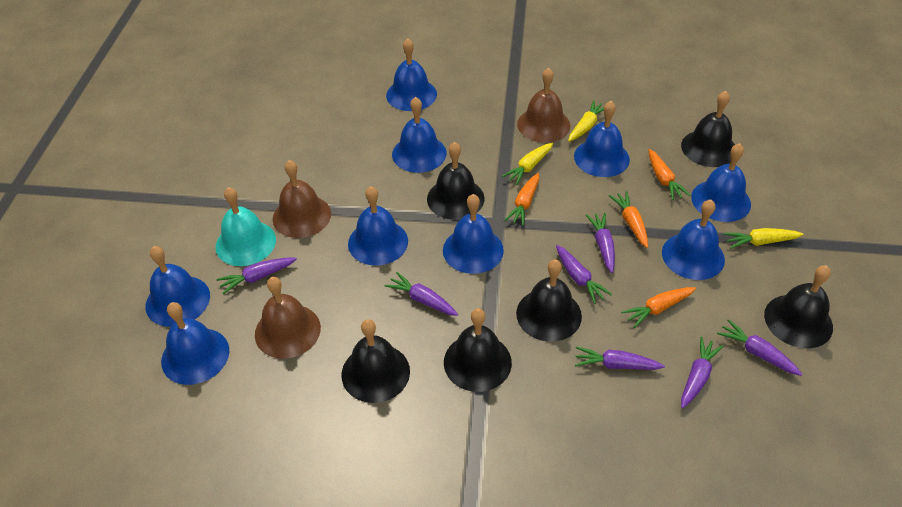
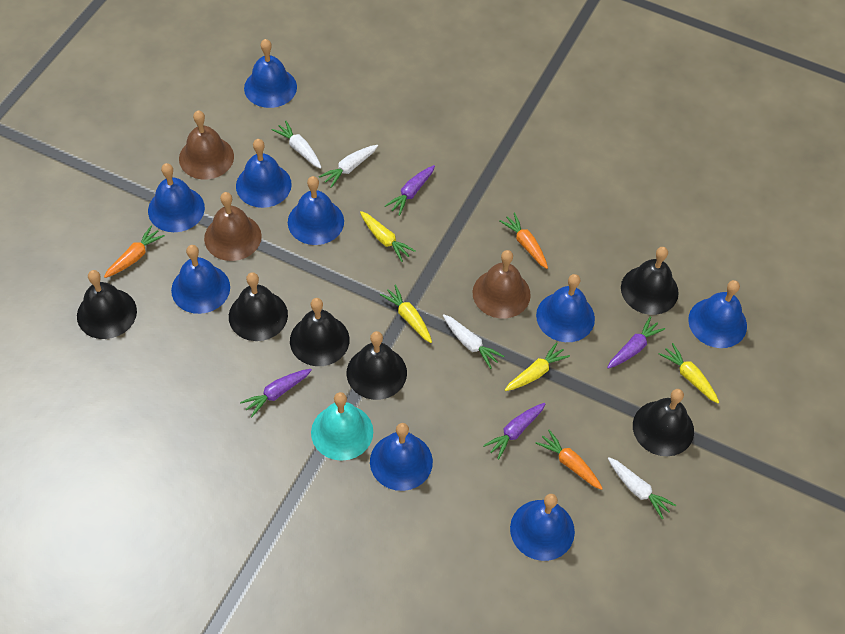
orange carrot: 4 -> 3
purple carrot: 7 -> 4
white carrot: 0 -> 4
yellow carrot: 3 -> 4

